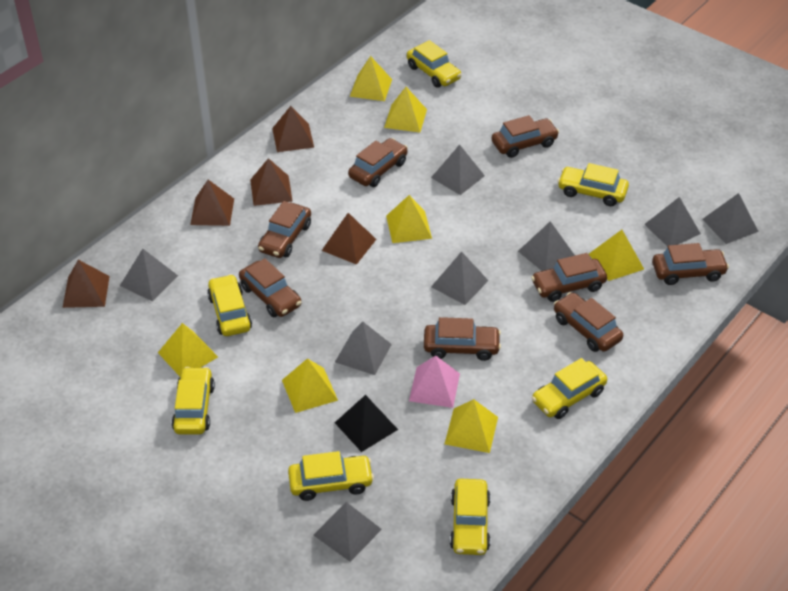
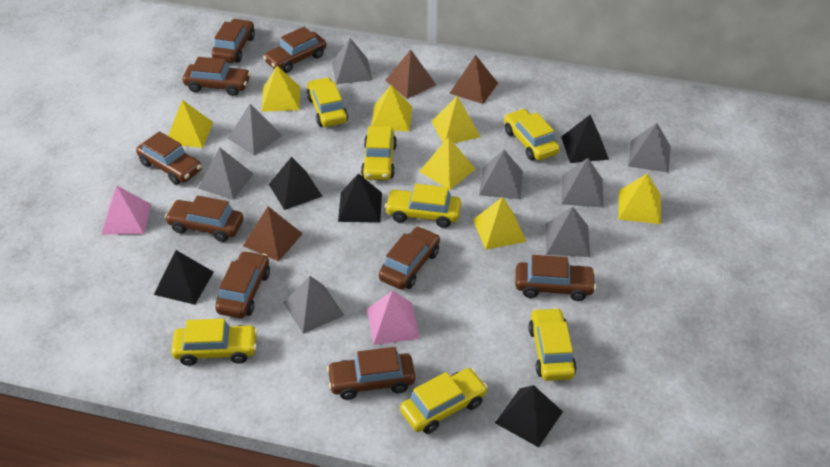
black pyramid: 1 -> 5
brown car: 8 -> 9
brown pyramid: 5 -> 3
pink pyramid: 1 -> 2

